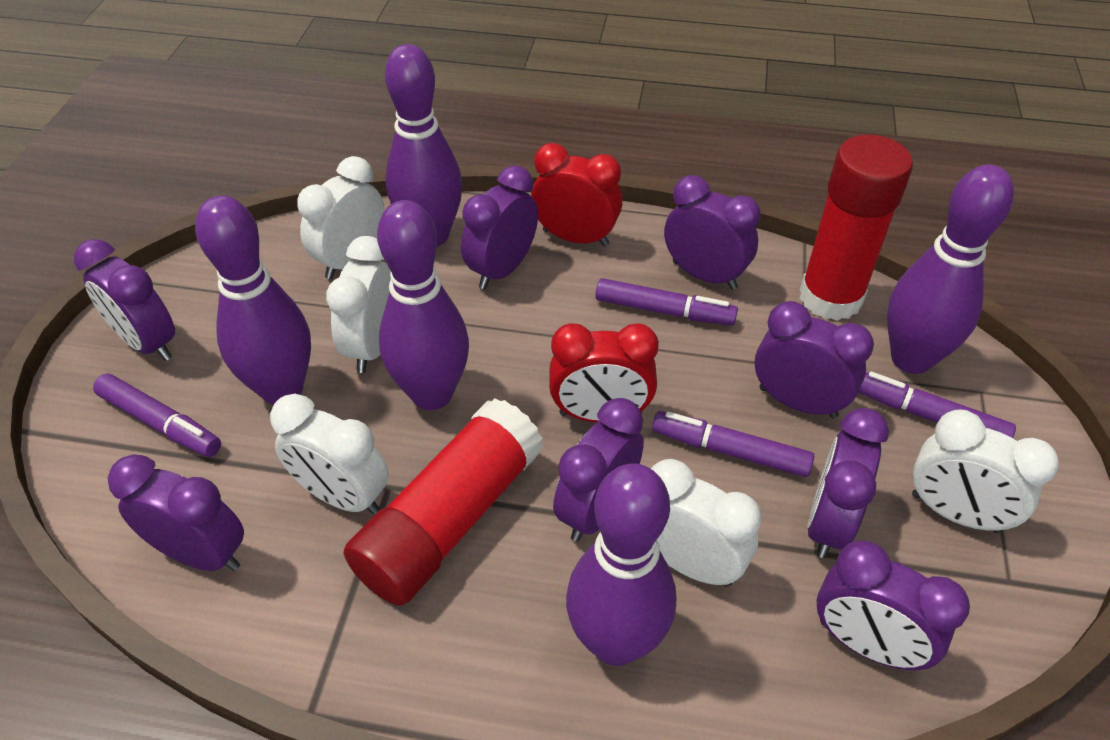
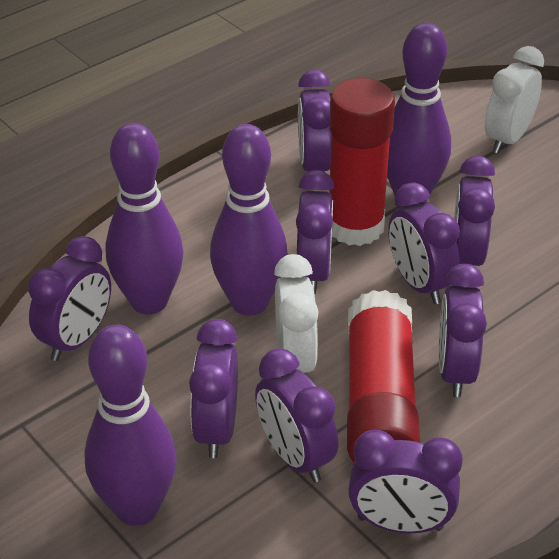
purple bowling pin: 5 -> 4
purple clock: 8 -> 9
purple marker: 4 -> 0
red clock: 2 -> 0
white clock: 5 -> 2

